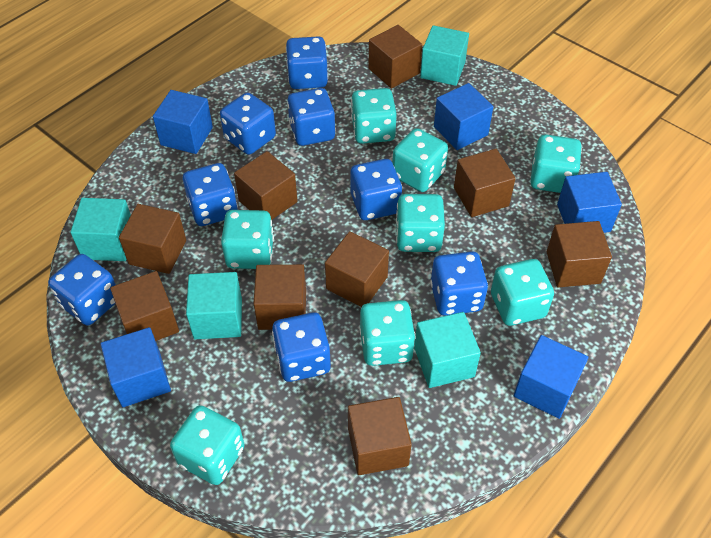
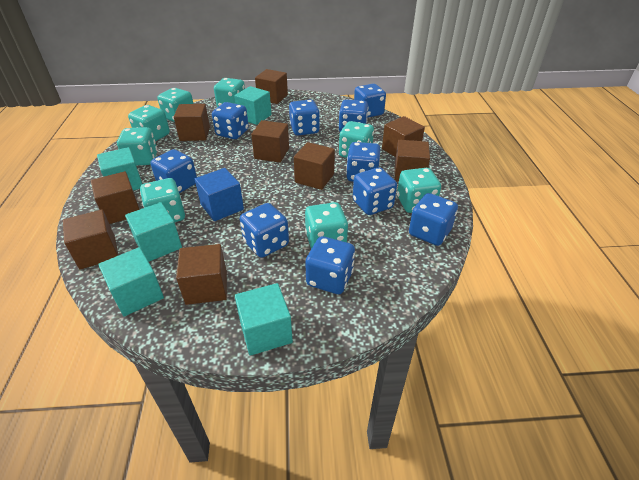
blue cube: 5 -> 1
blue dice: 8 -> 10
turquoise cube: 4 -> 5

